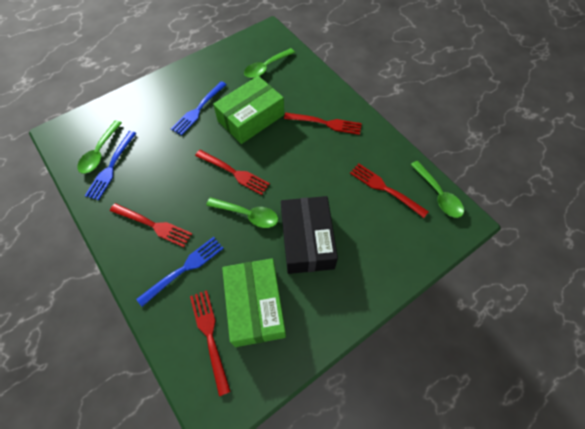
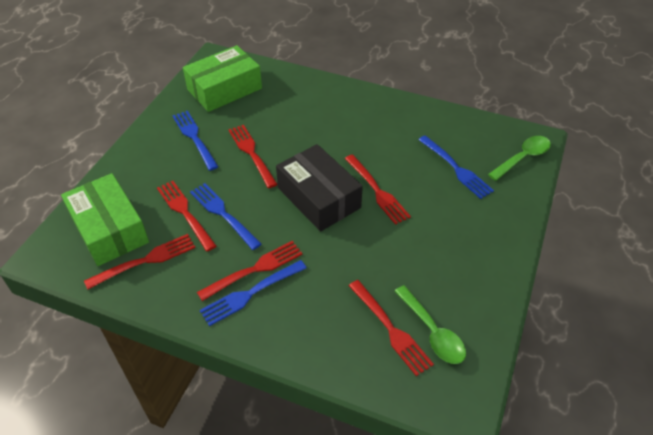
blue fork: 3 -> 4
green spoon: 4 -> 2
red fork: 5 -> 6

